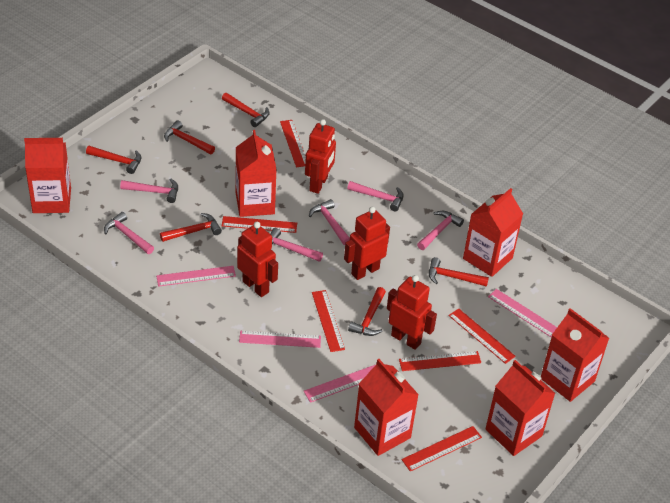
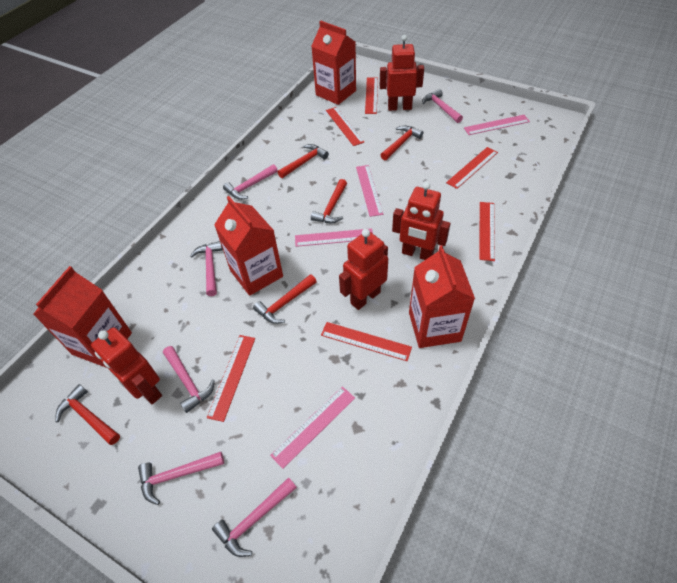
red carton: 6 -> 4
red hammer: 6 -> 5

